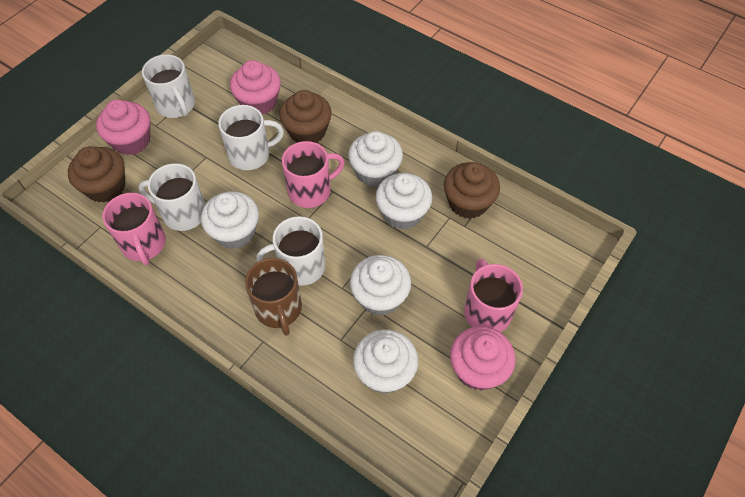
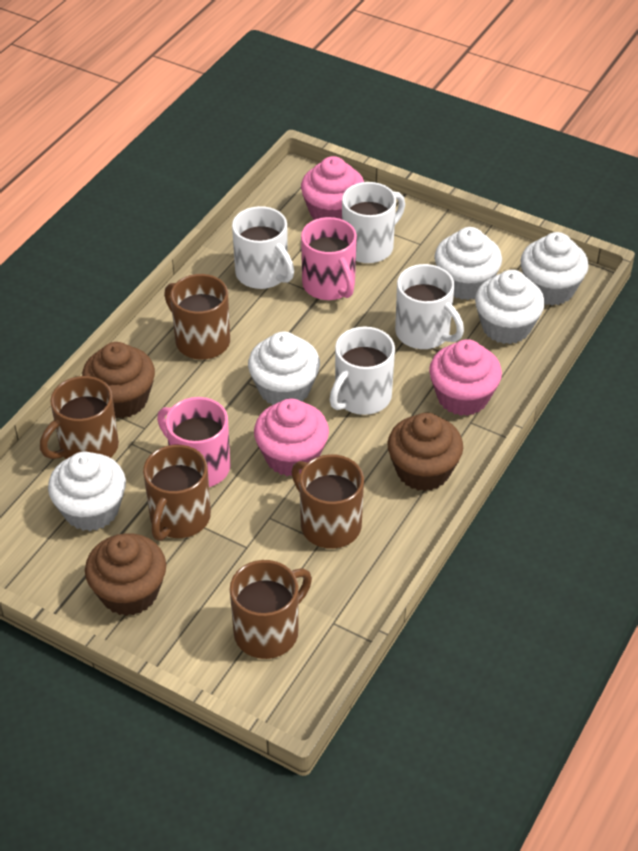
brown mug: 1 -> 5
pink mug: 3 -> 2

